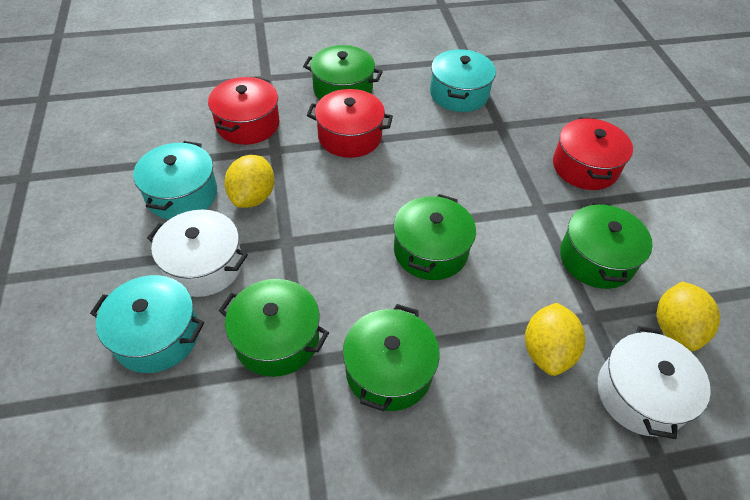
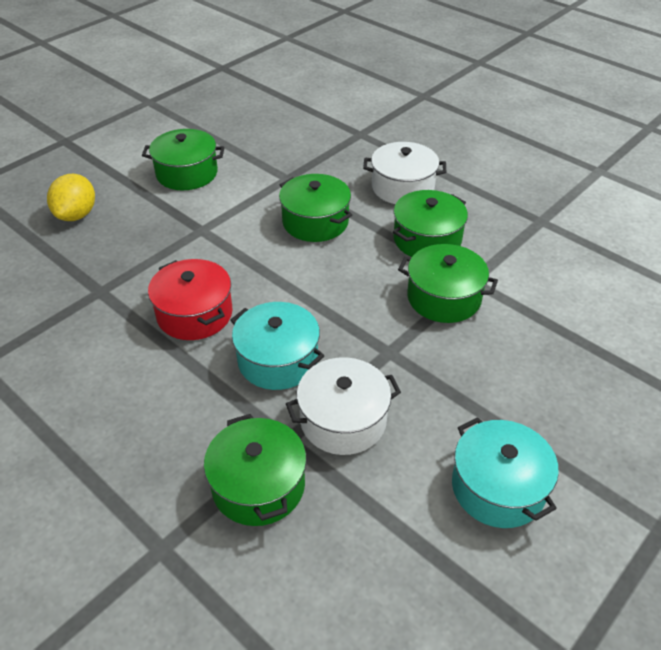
red pot: 3 -> 1
turquoise pot: 3 -> 2
yellow lemon: 3 -> 1

